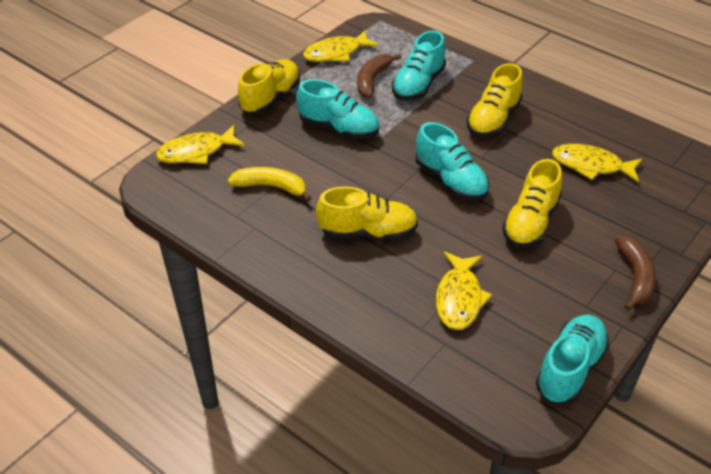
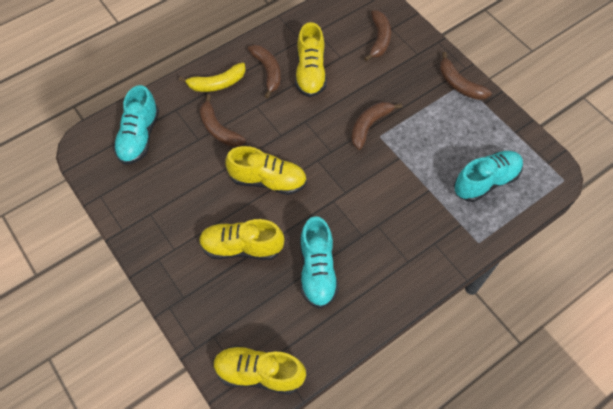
brown banana: 2 -> 5
turquoise shoe: 4 -> 3
yellow fish: 4 -> 0

